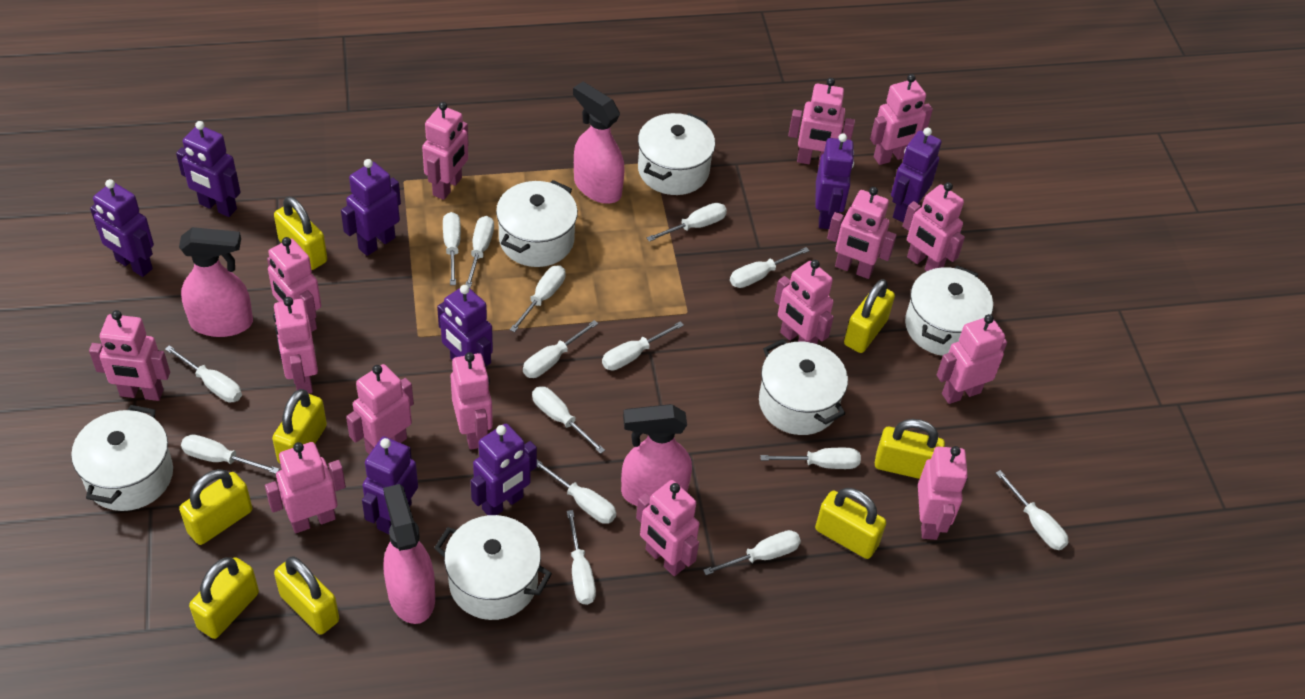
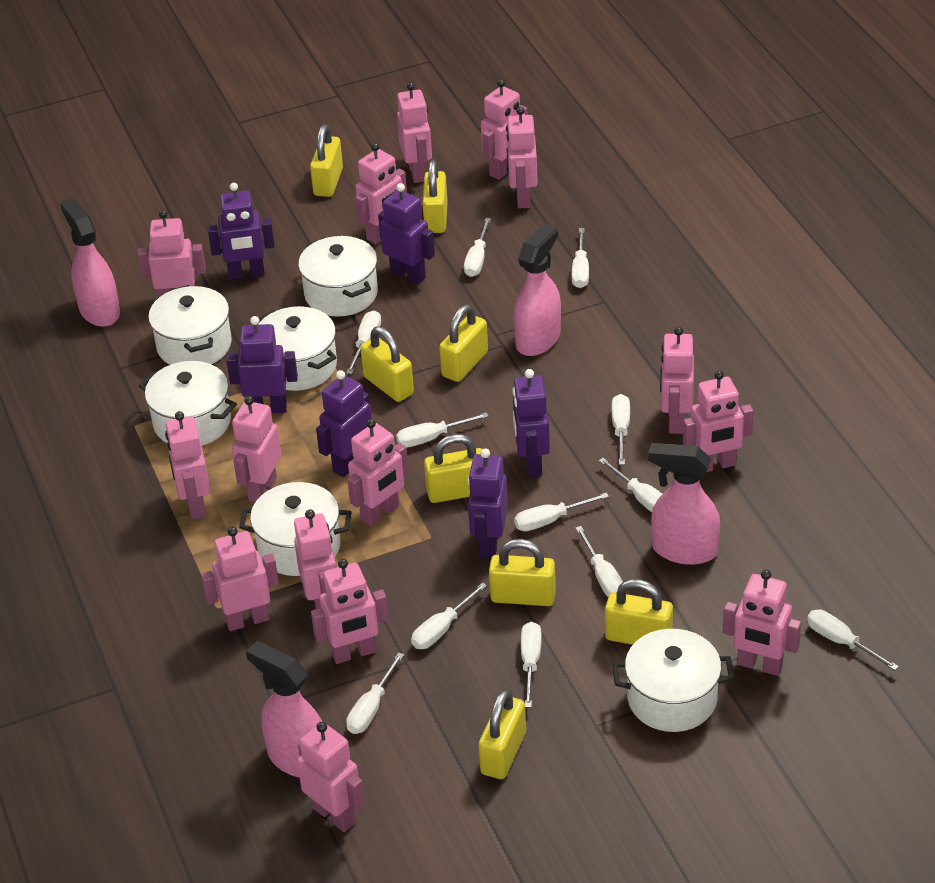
purple robot: 8 -> 6
white screwdriver: 15 -> 12

